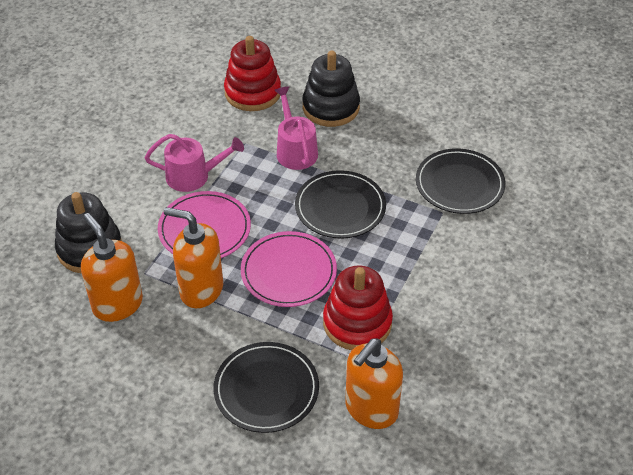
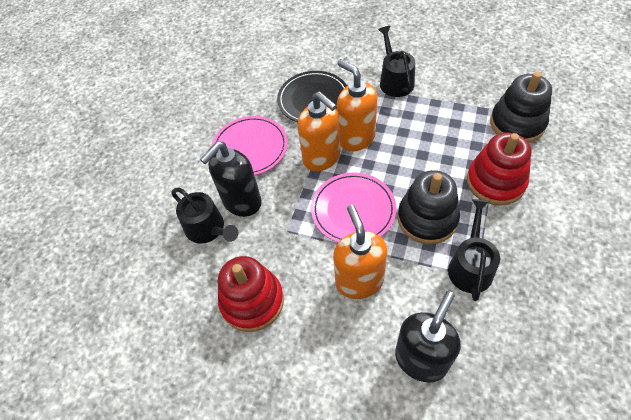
black plate: 3 -> 1
black soap dispenser: 0 -> 2
black watering can: 0 -> 3
pink watering can: 2 -> 0

